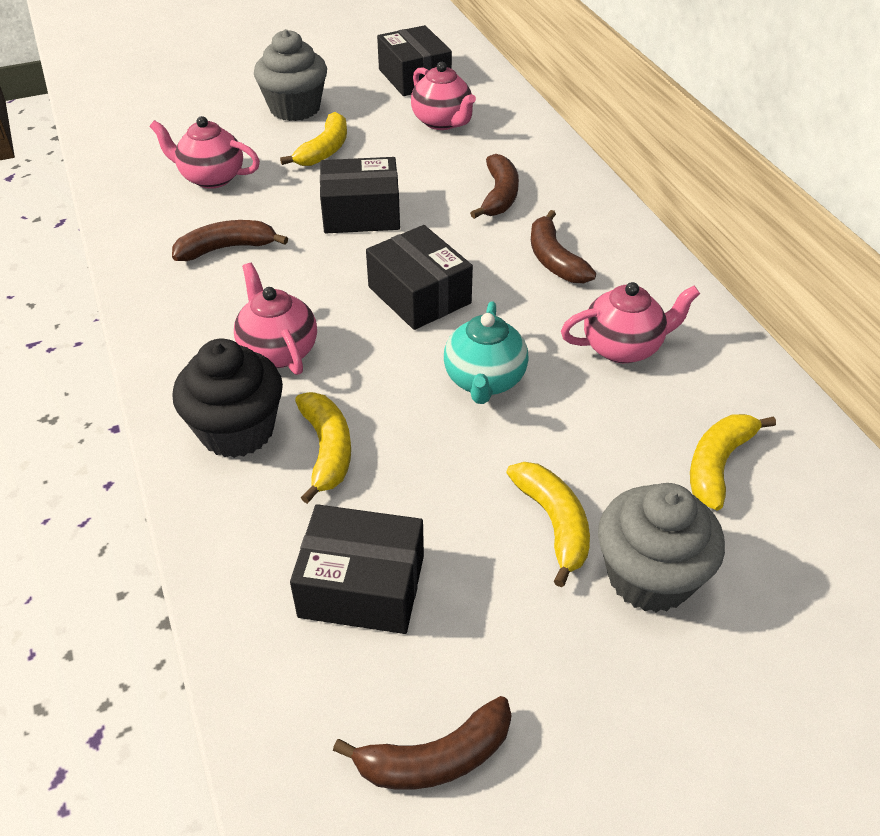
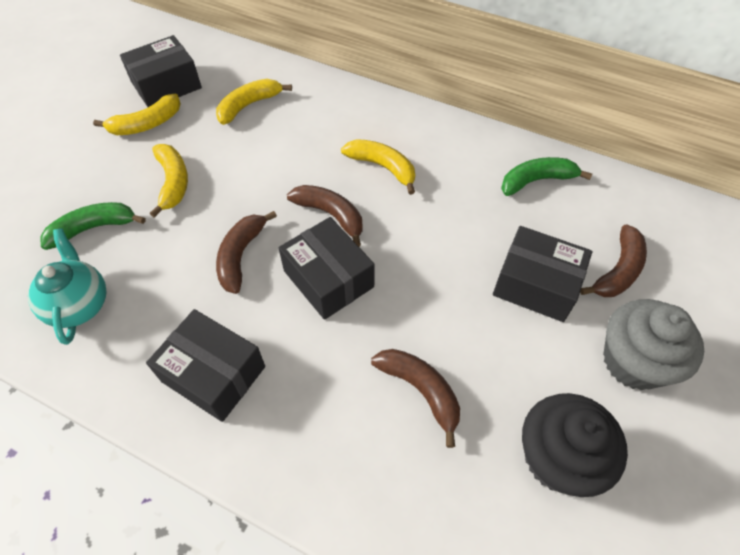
green banana: 0 -> 2
grey cupcake: 2 -> 1
pink teapot: 4 -> 0

